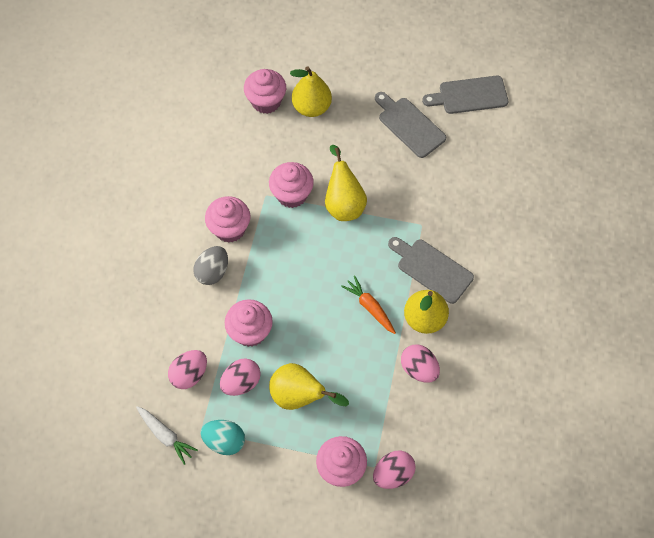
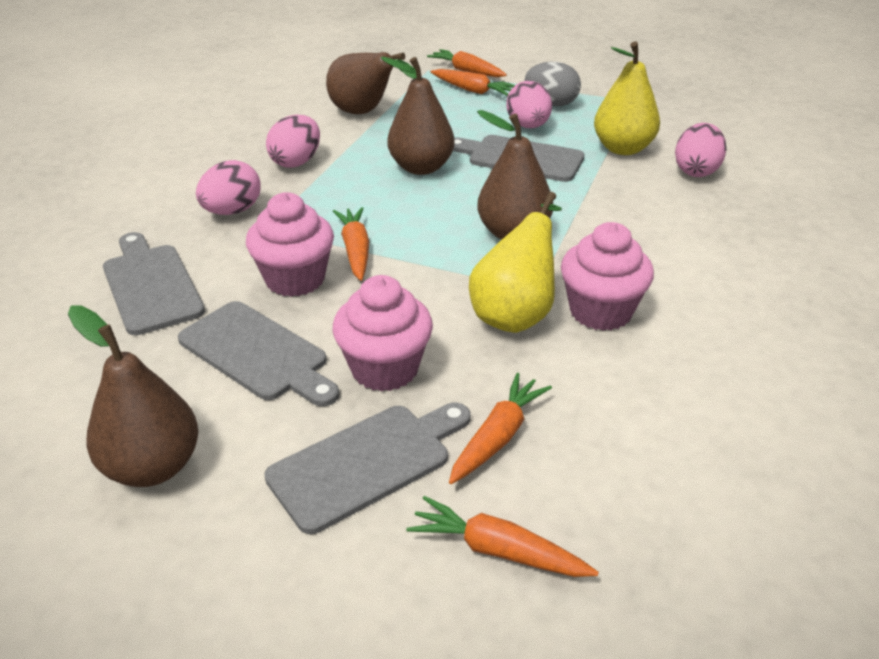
brown pear: 0 -> 4
grey cutting board: 3 -> 4
orange carrot: 1 -> 5
pink cupcake: 5 -> 3
turquoise egg: 1 -> 0
white carrot: 1 -> 0
yellow pear: 4 -> 2

